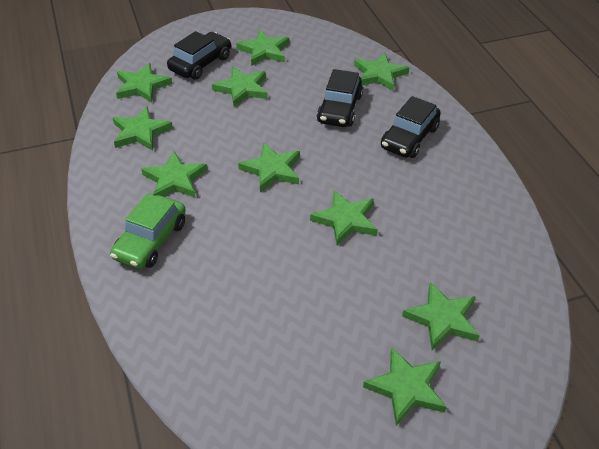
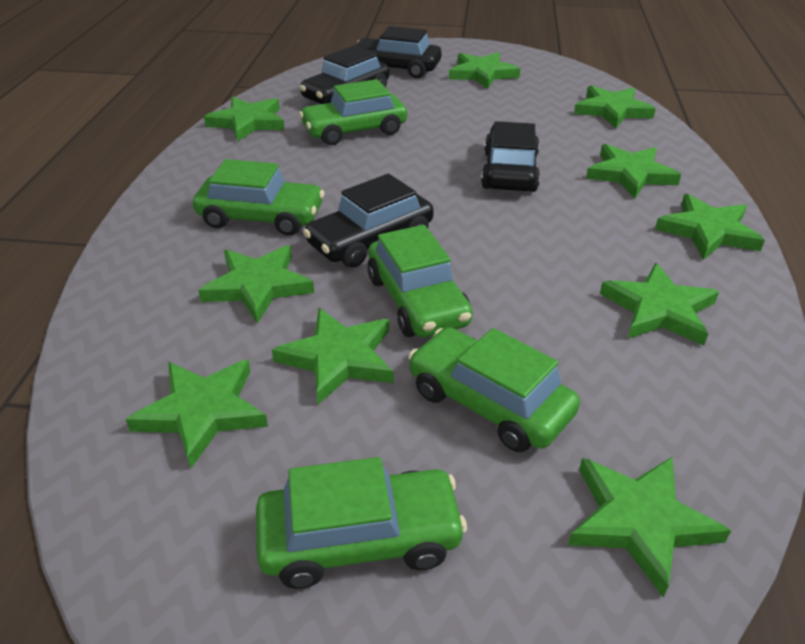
black car: 3 -> 4
green car: 1 -> 5

